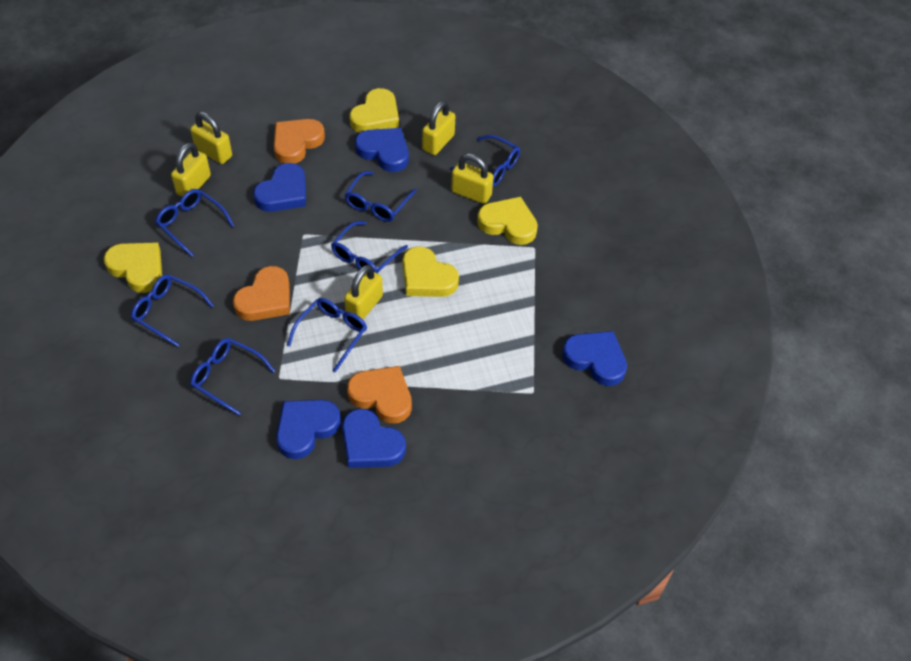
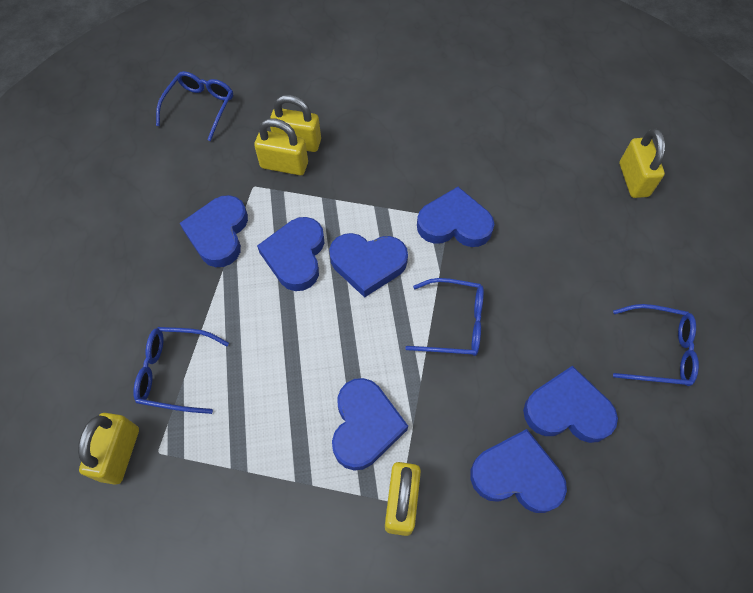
blue glasses: 7 -> 4
blue heart: 5 -> 7
orange heart: 3 -> 0
yellow heart: 4 -> 0

